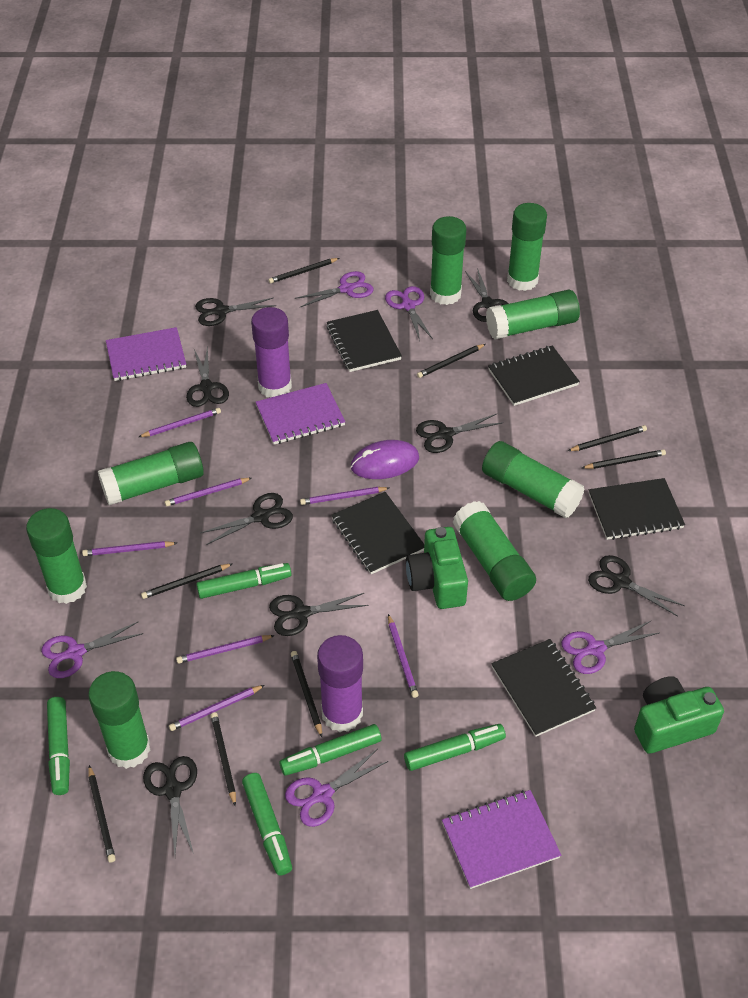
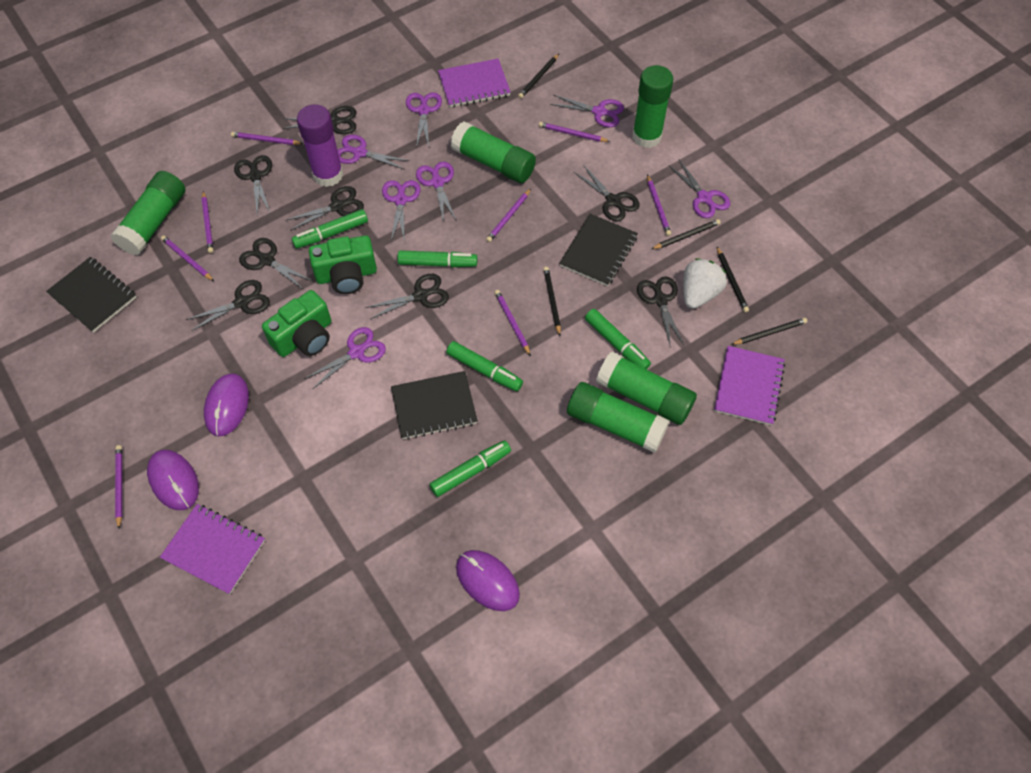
black notebook: 5 -> 3
black pencil: 8 -> 5
green glue stick: 8 -> 5
purple glue stick: 2 -> 1
purple mouse: 1 -> 3
purple pencil: 7 -> 8
purple scissors: 5 -> 7
white strawberry: 0 -> 1

